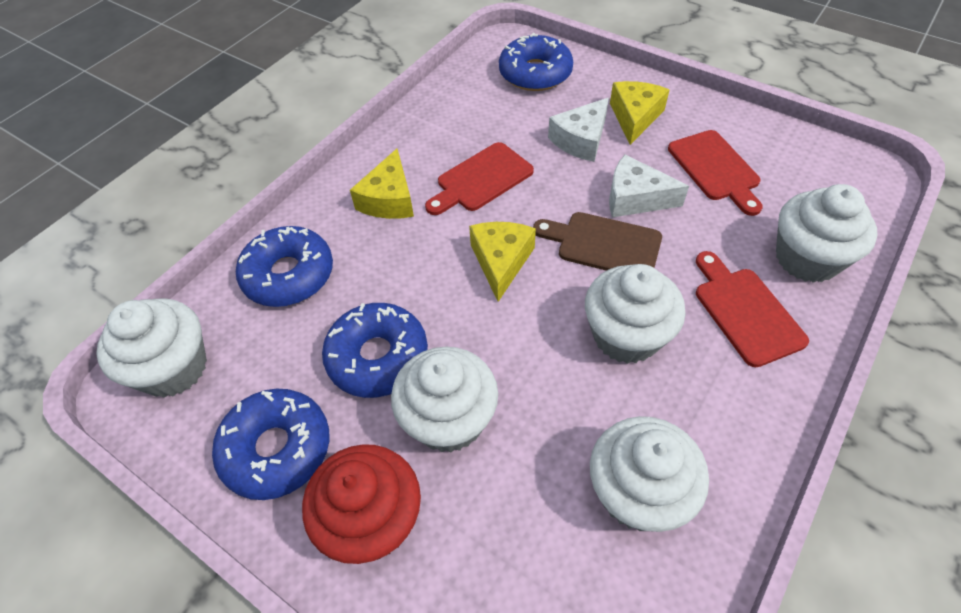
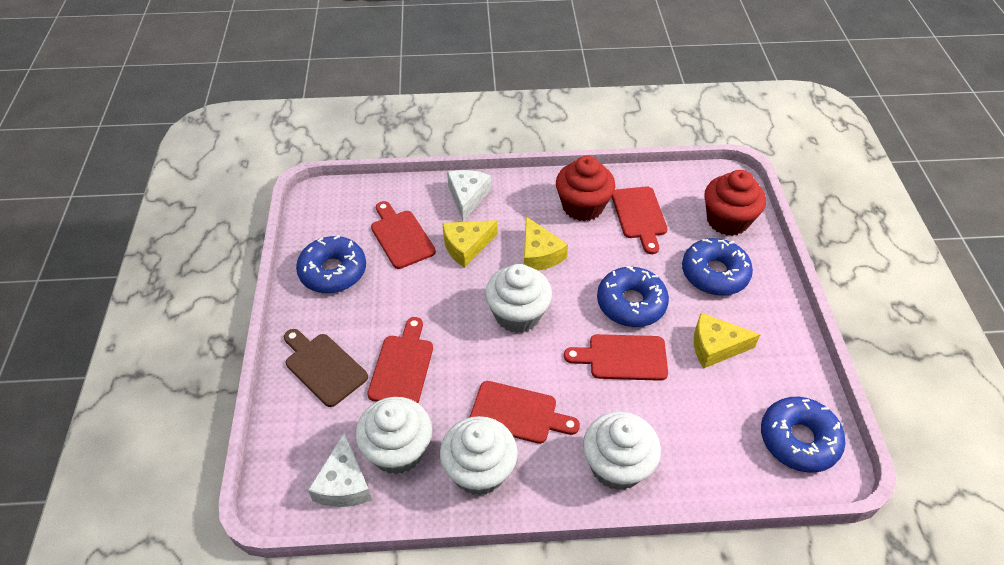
red cupcake: 1 -> 2
red cutting board: 3 -> 5
white cupcake: 5 -> 4

